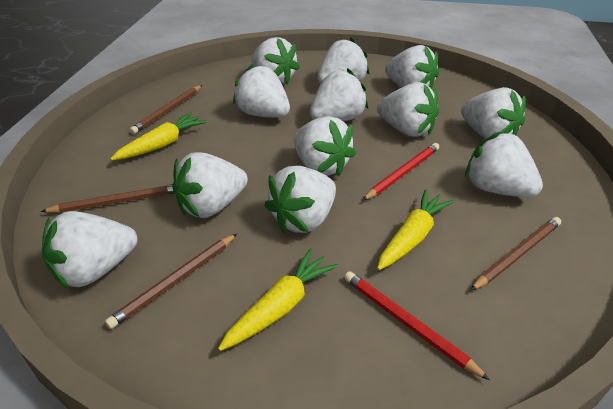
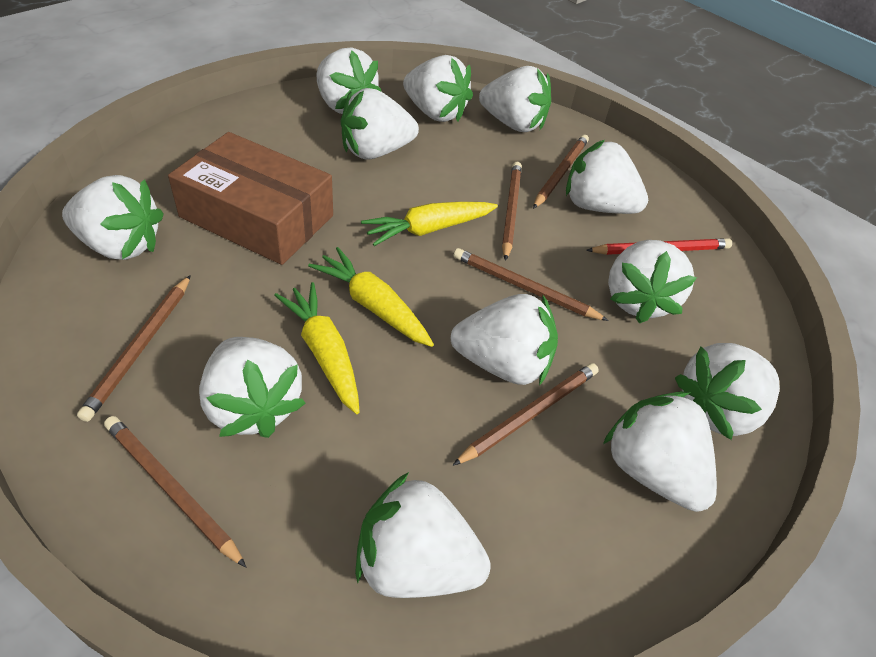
brown box: 0 -> 1
brown pencil: 4 -> 6
red pencil: 2 -> 1

